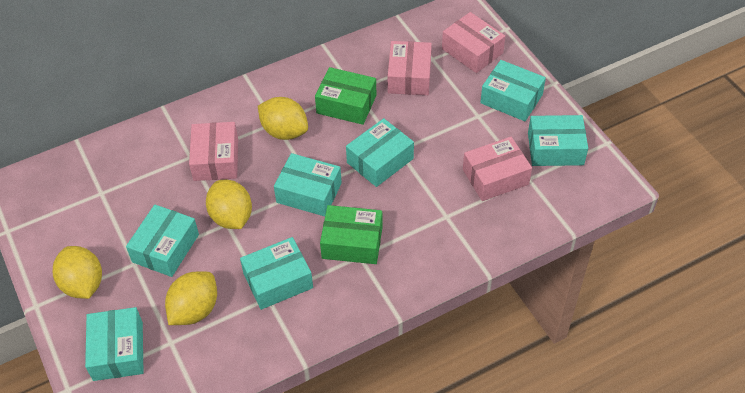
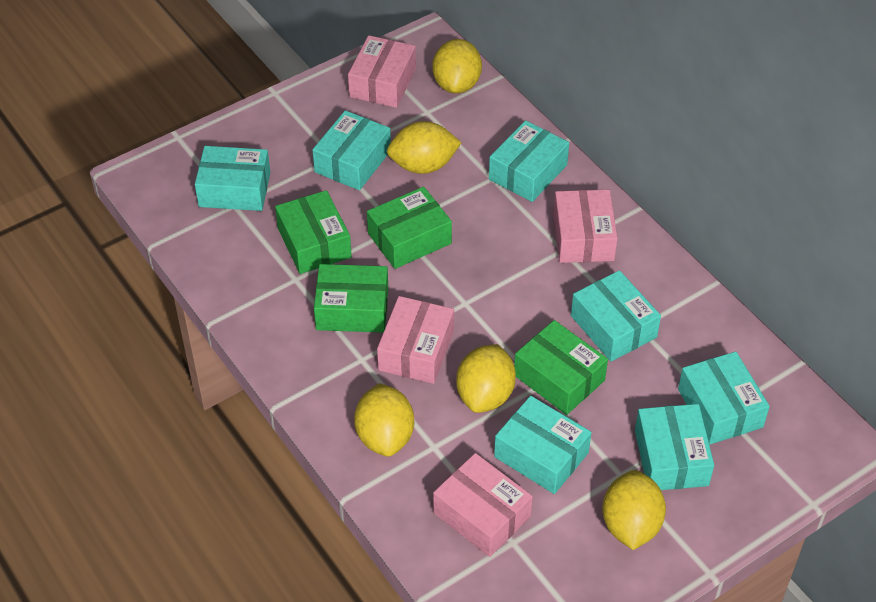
green box: 2 -> 4
yellow lemon: 4 -> 5

